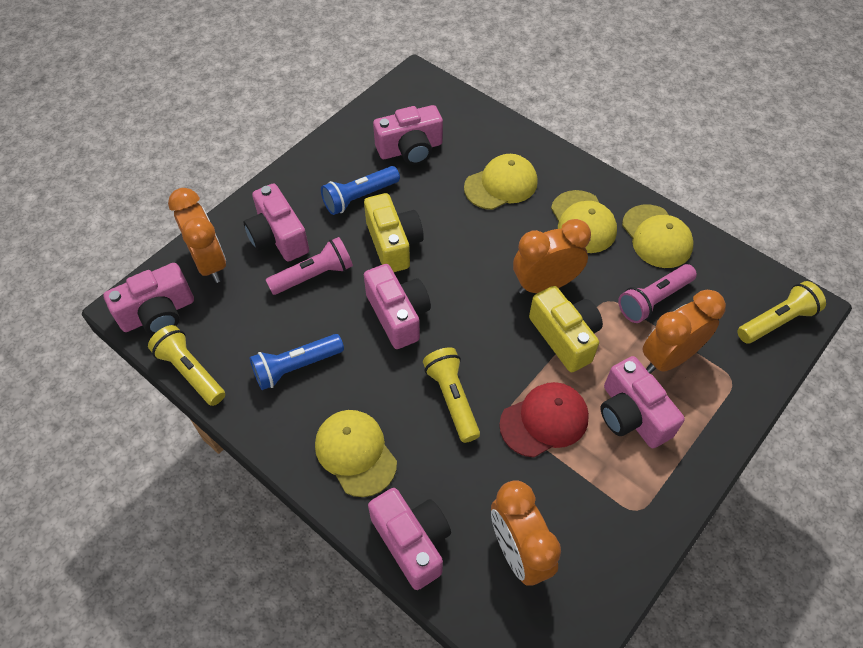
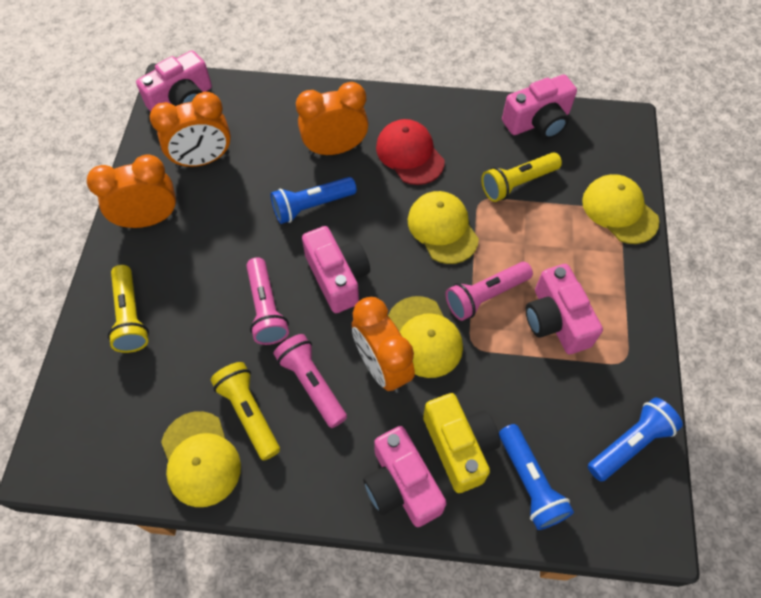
blue flashlight: 2 -> 3
pink camera: 6 -> 5
pink flashlight: 2 -> 3
yellow camera: 2 -> 1

